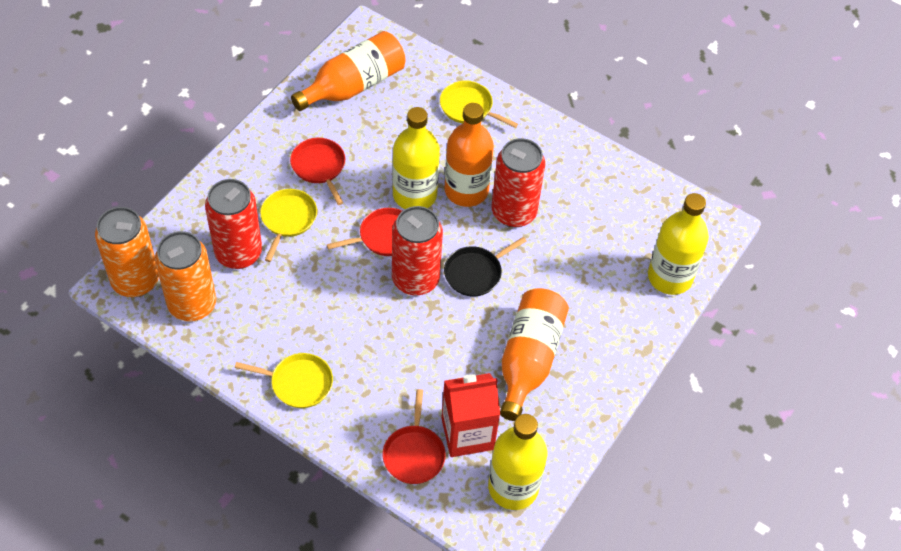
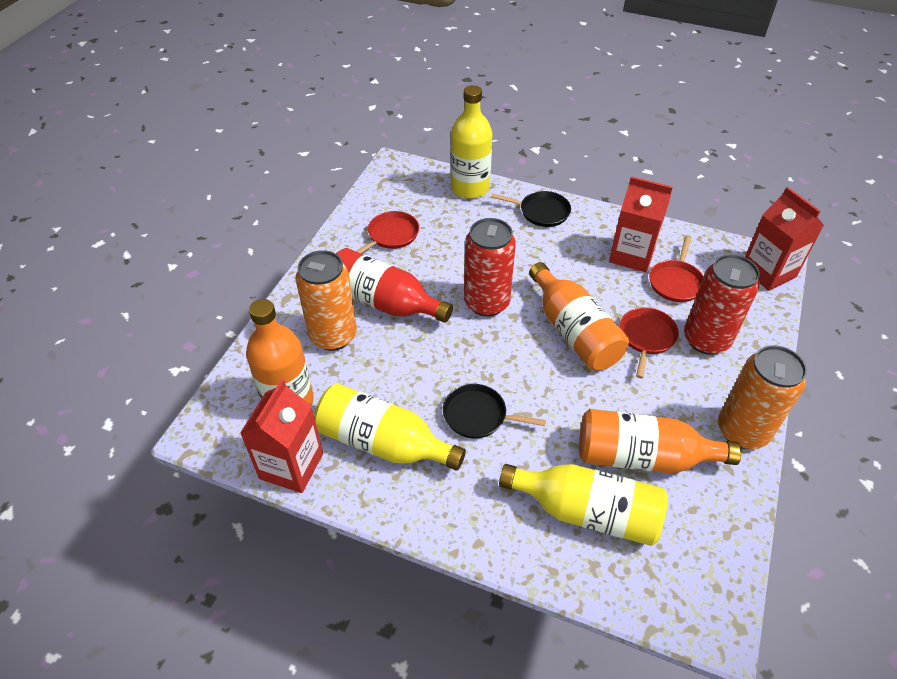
black pan: 1 -> 2
red bottle: 0 -> 1
red can: 3 -> 2
red carton: 1 -> 3
yellow pan: 3 -> 0

